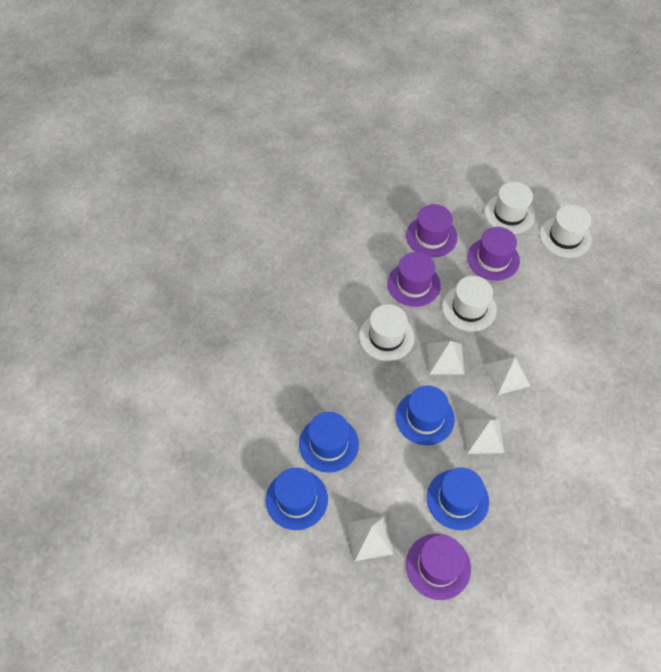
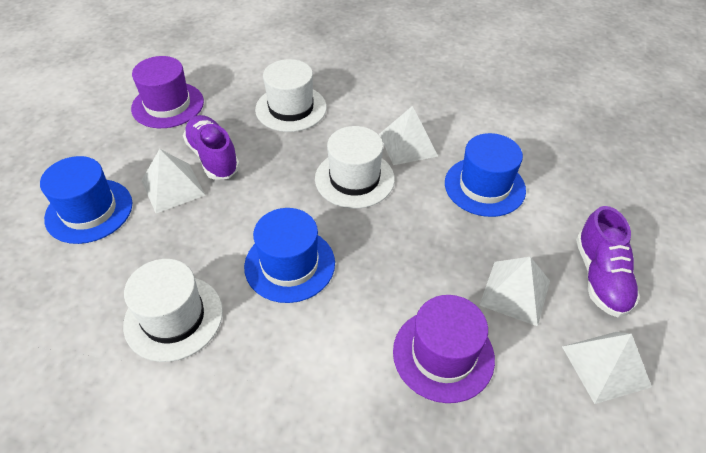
blue hat: 4 -> 3
purple hat: 4 -> 2
purple shoe: 0 -> 2
white hat: 4 -> 3

